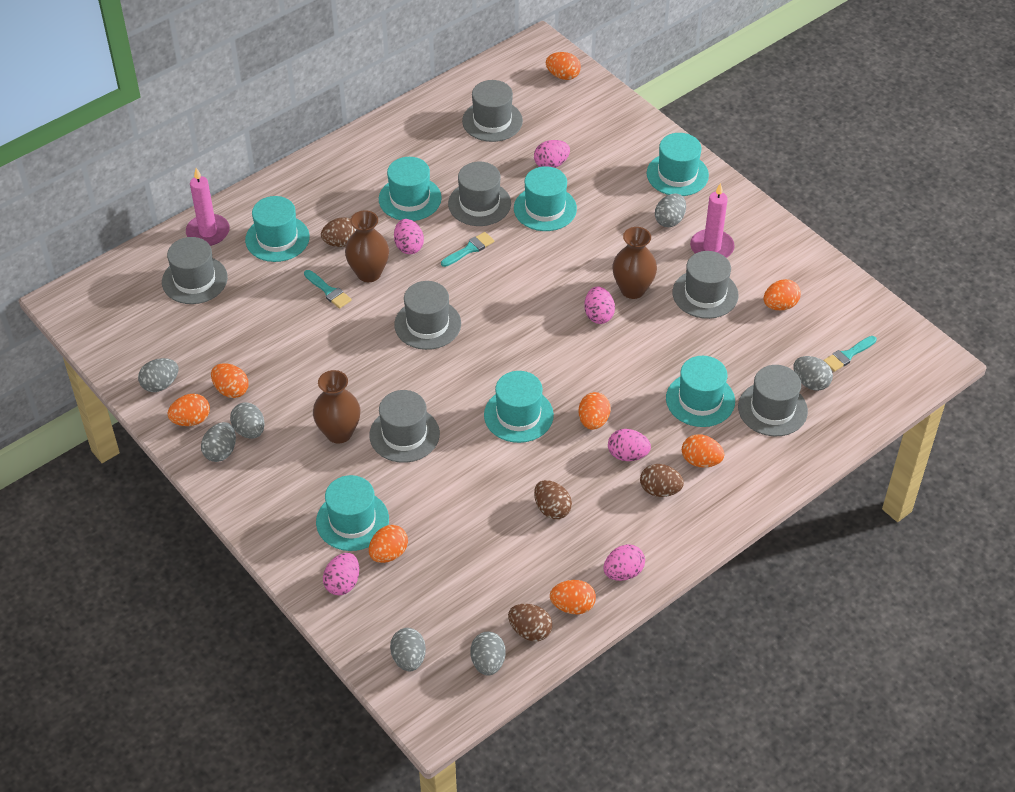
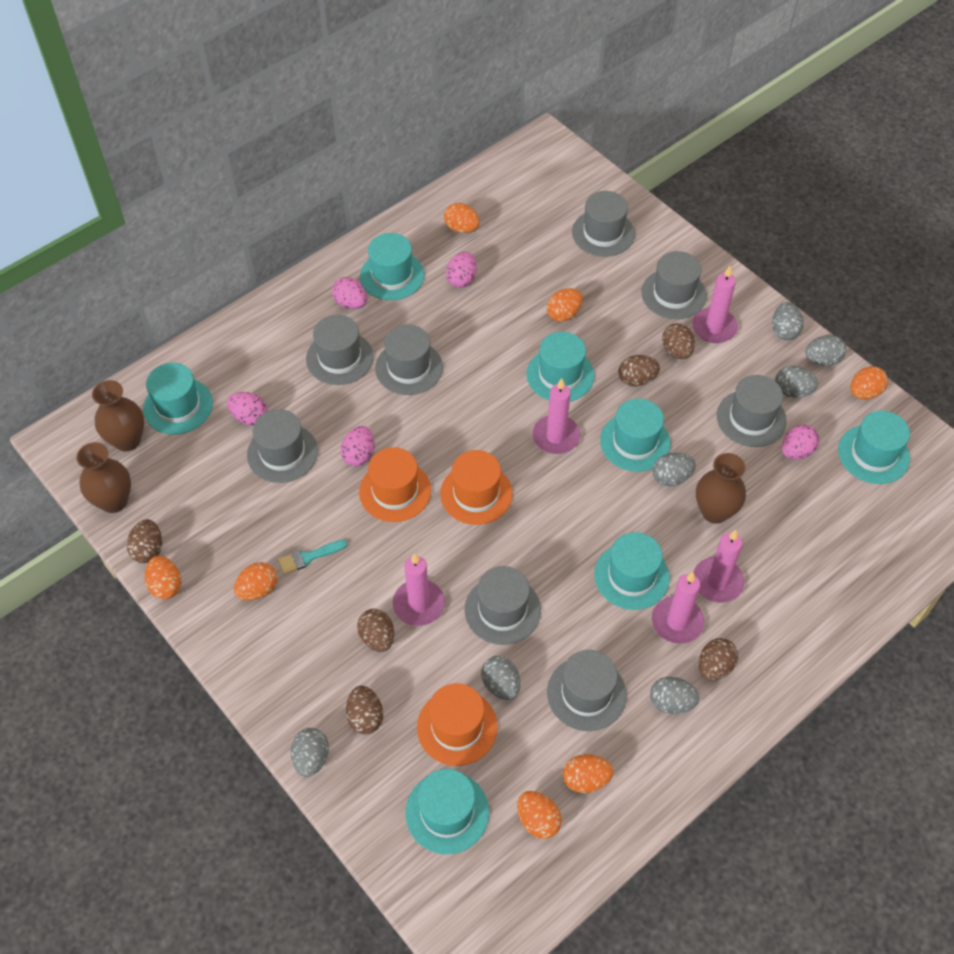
brown egg: 4 -> 6
grey hat: 7 -> 8
orange egg: 8 -> 7
orange hat: 0 -> 3
pink candle: 2 -> 5
pink egg: 6 -> 5
turquoise brush: 3 -> 1

